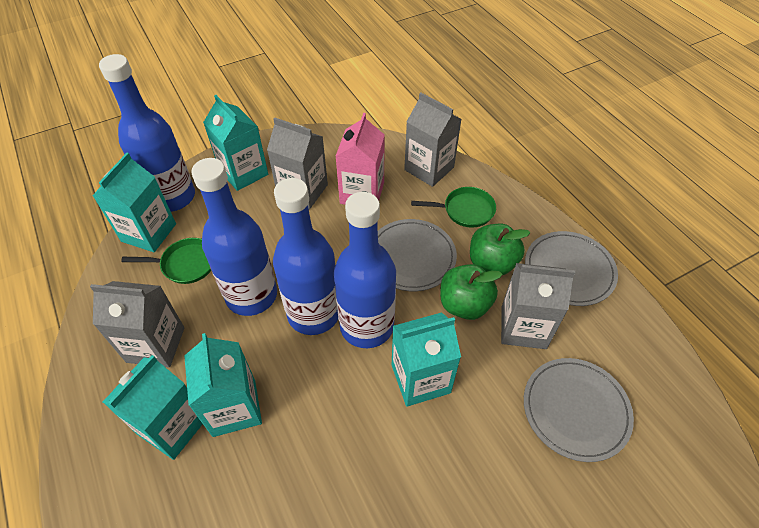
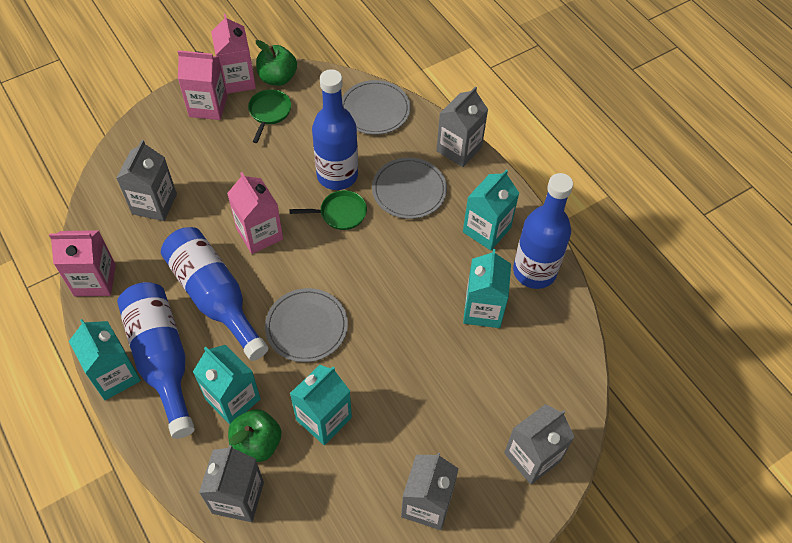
grey carton: 4 -> 5
pink carton: 1 -> 4

